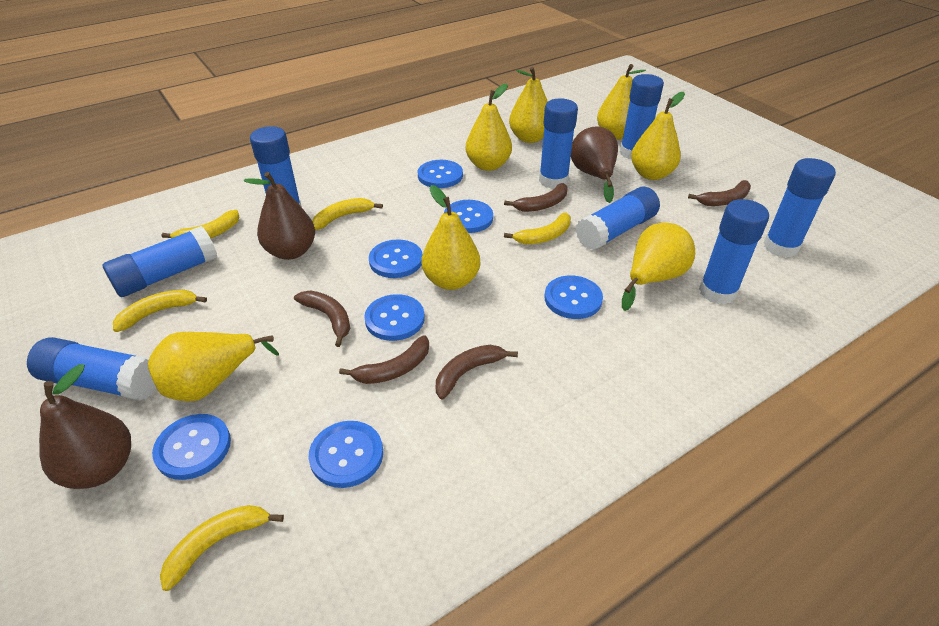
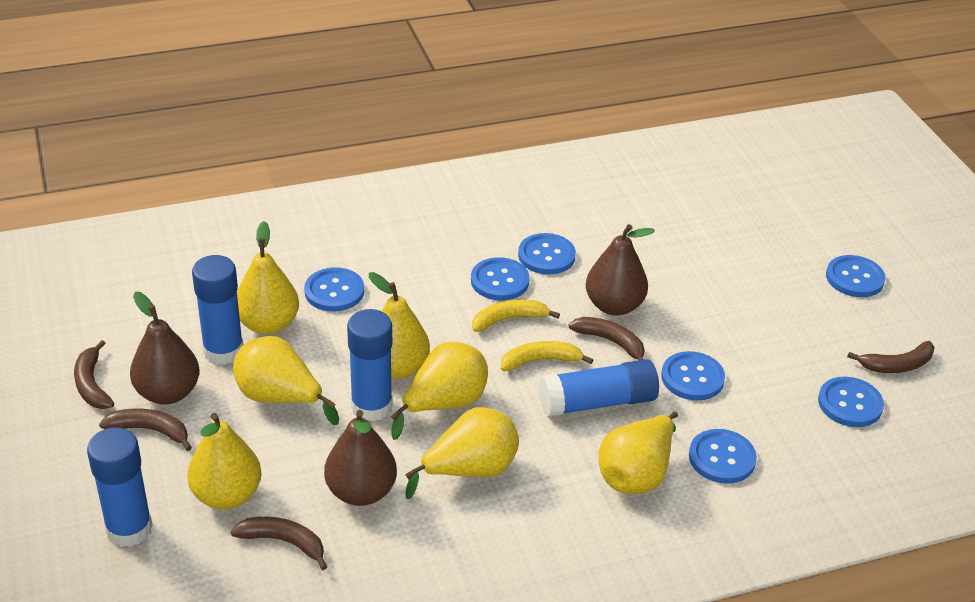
blue glue stick: 8 -> 4
yellow banana: 5 -> 2

